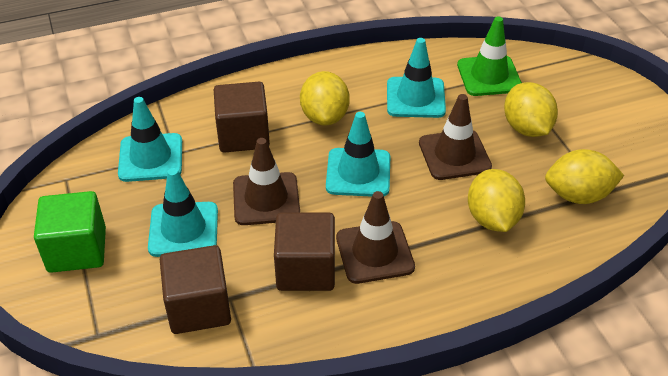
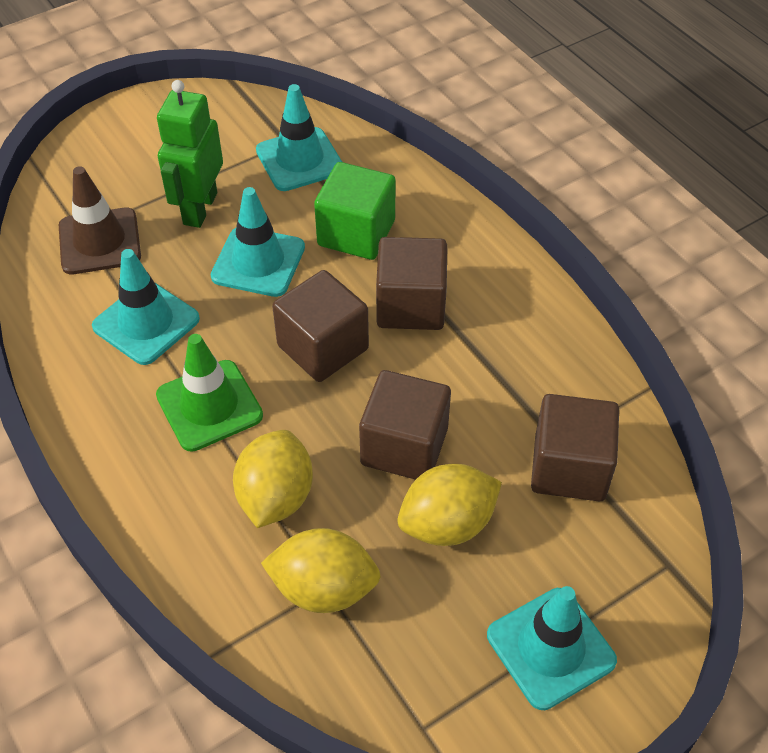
brown cube: 3 -> 4
brown traffic cone: 3 -> 1
green robot: 0 -> 1
yellow lemon: 4 -> 3

